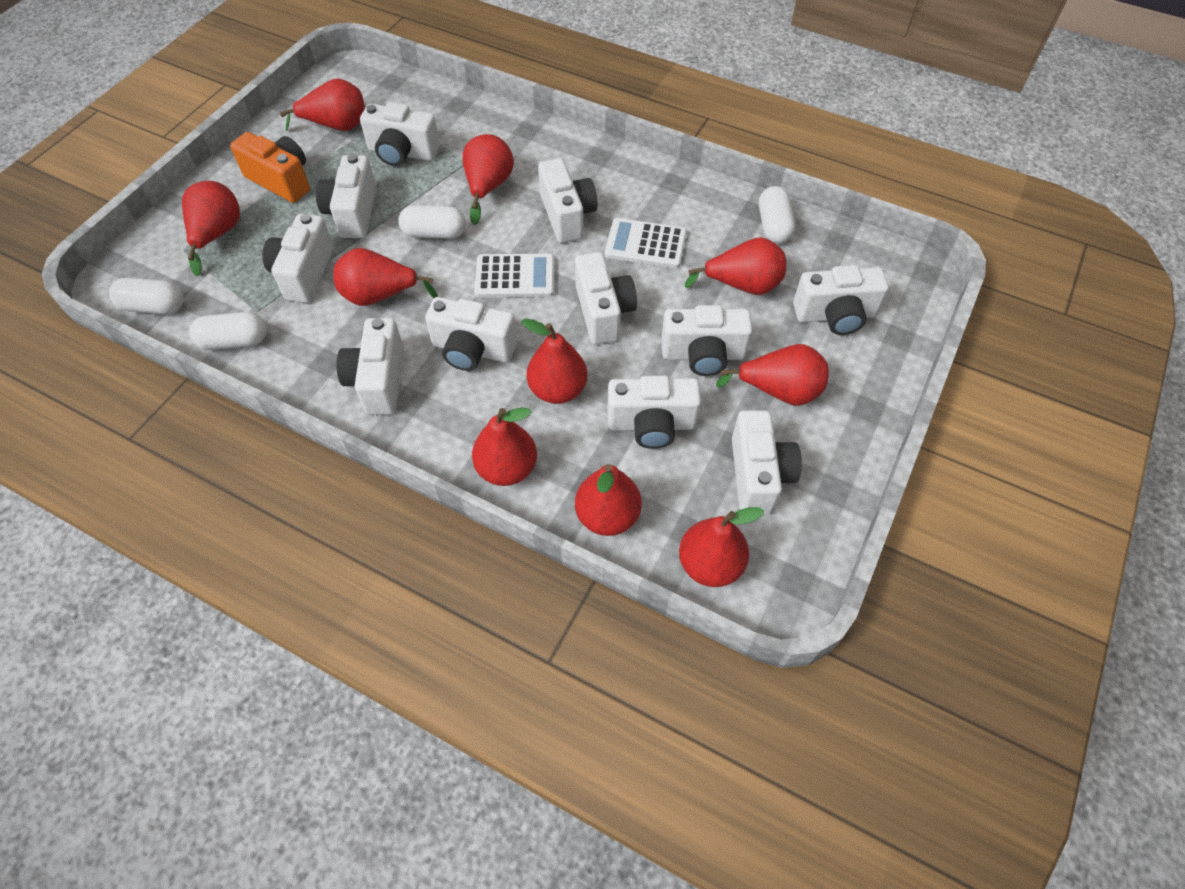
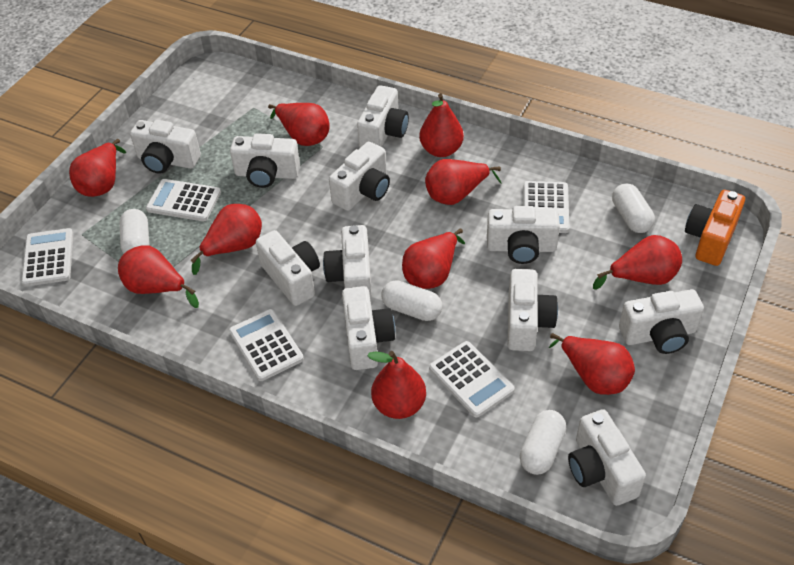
white calculator: 2 -> 5

